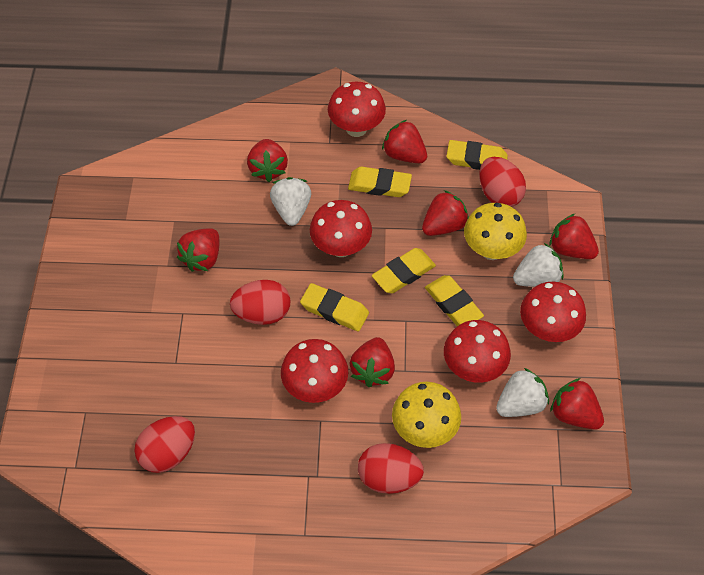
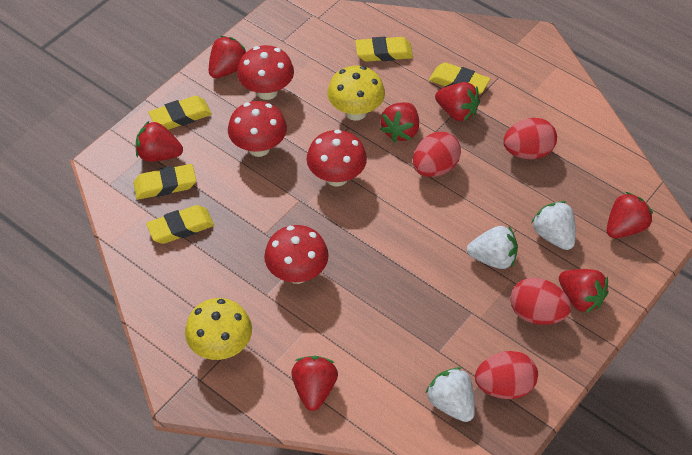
red mushroom: 5 -> 4

